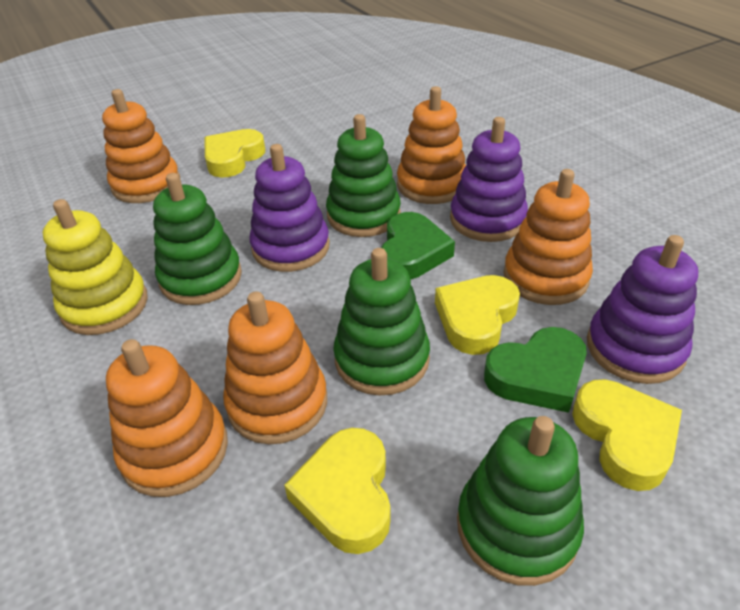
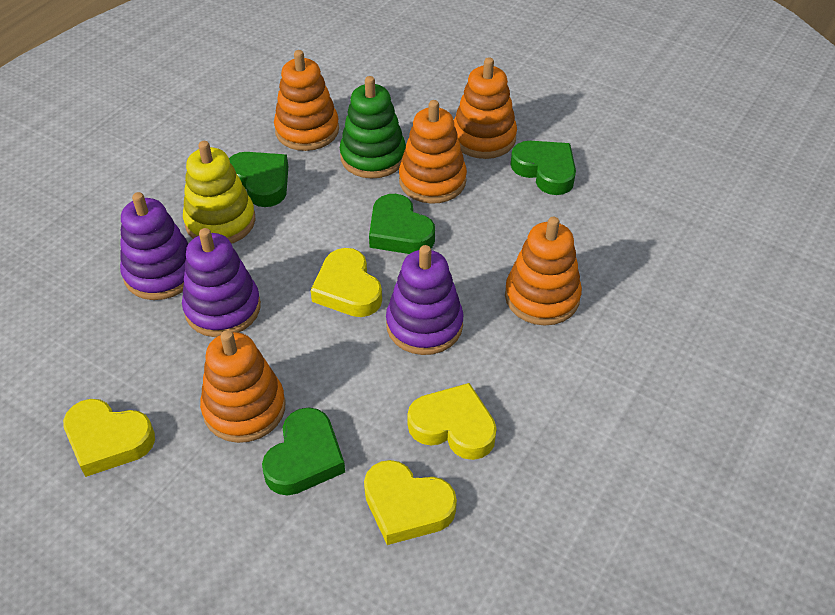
green heart: 2 -> 4
green stacking toy: 4 -> 1

